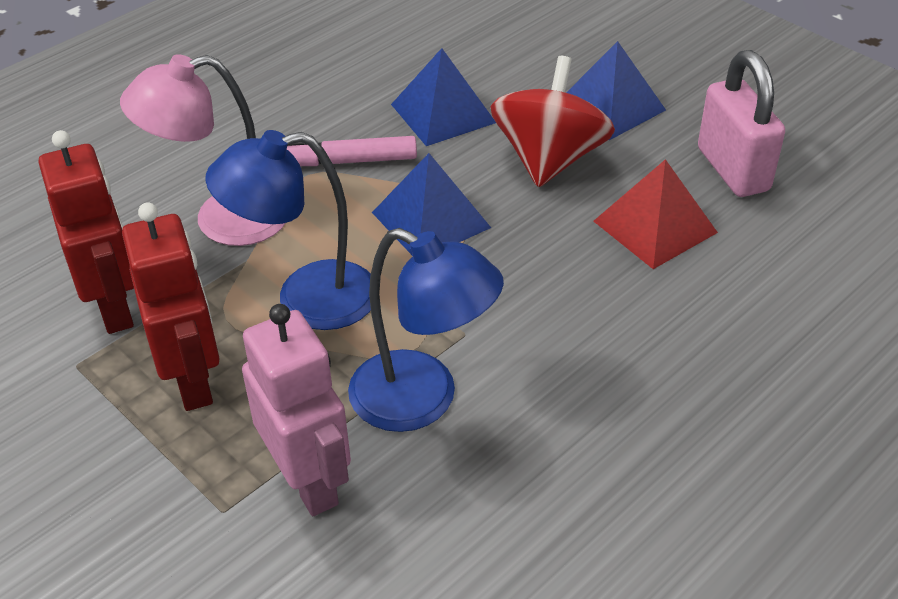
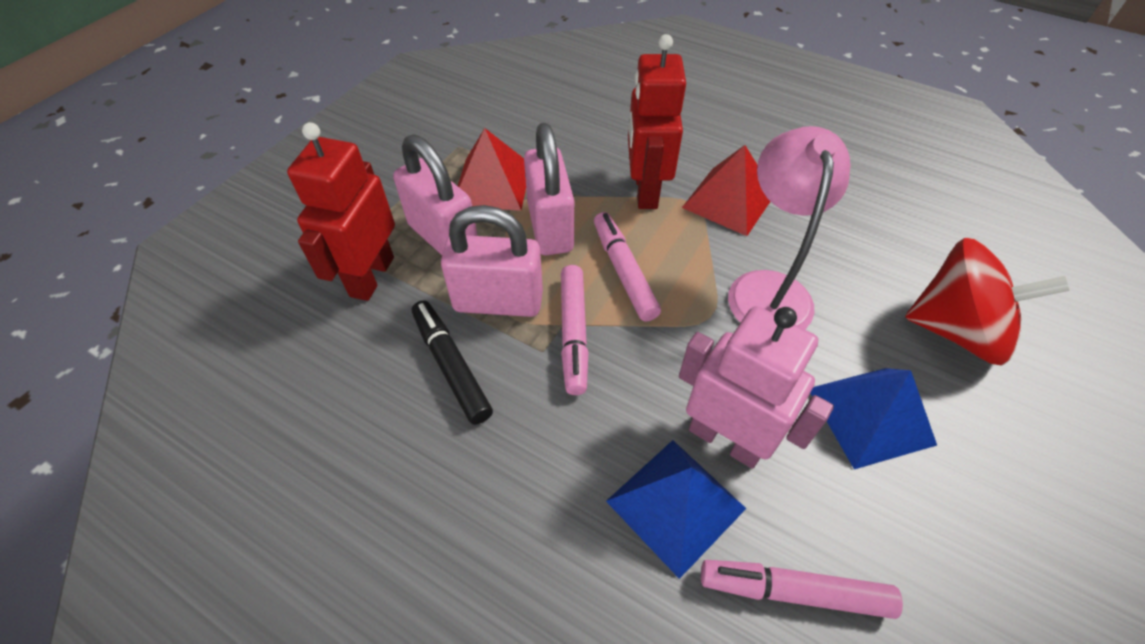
black marker: 0 -> 1
blue lamp: 2 -> 0
blue pyramid: 3 -> 2
pink marker: 1 -> 3
pink padlock: 1 -> 3
red pyramid: 1 -> 2

